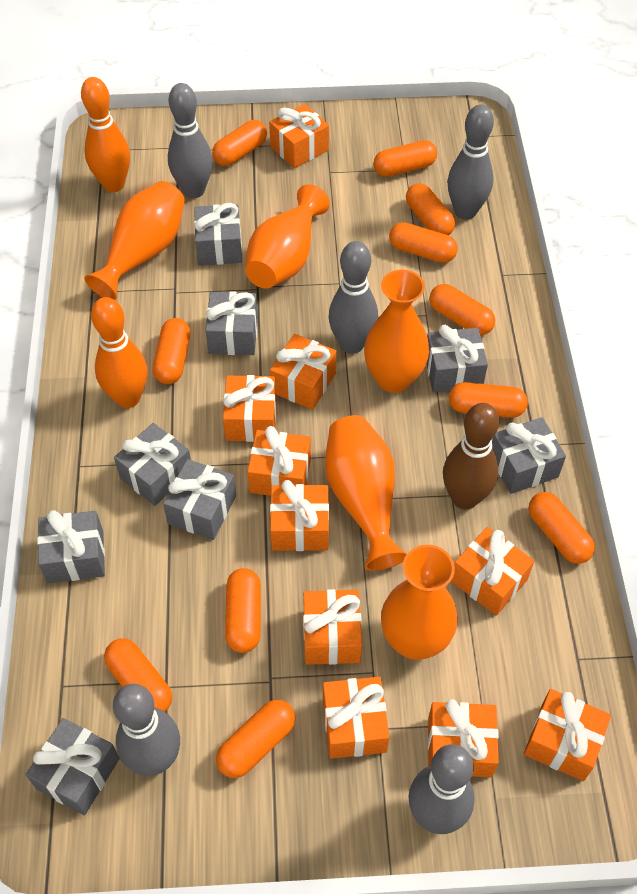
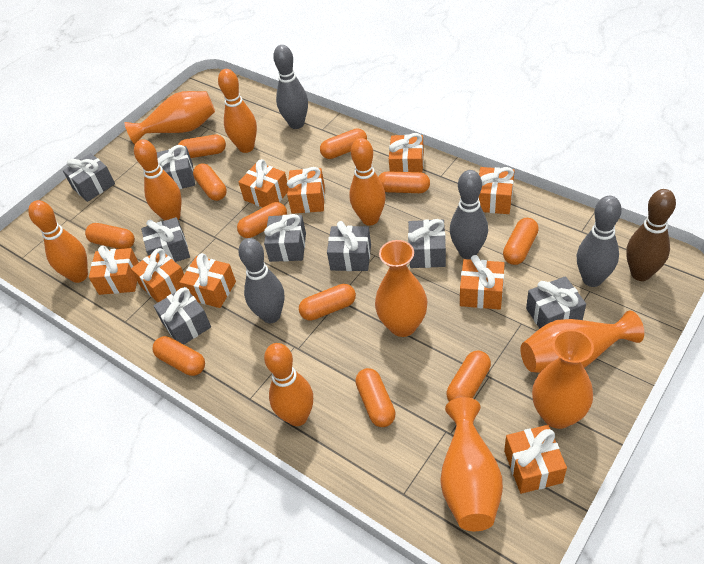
grey bowling pin: 5 -> 4
orange bowling pin: 2 -> 5
orange gift: 10 -> 9

